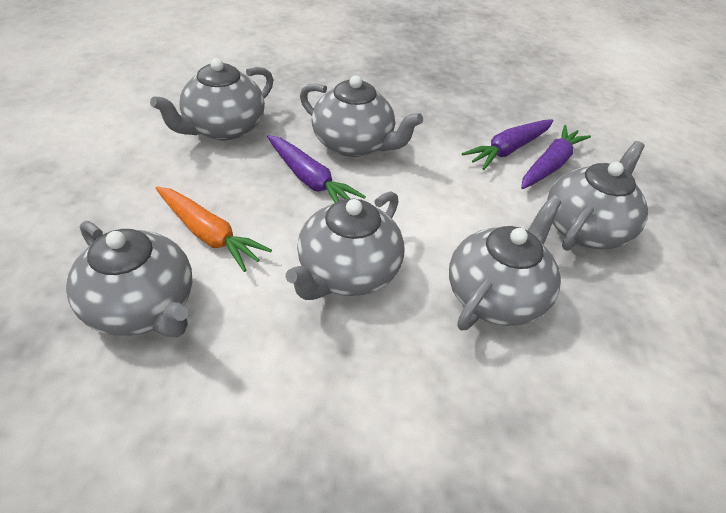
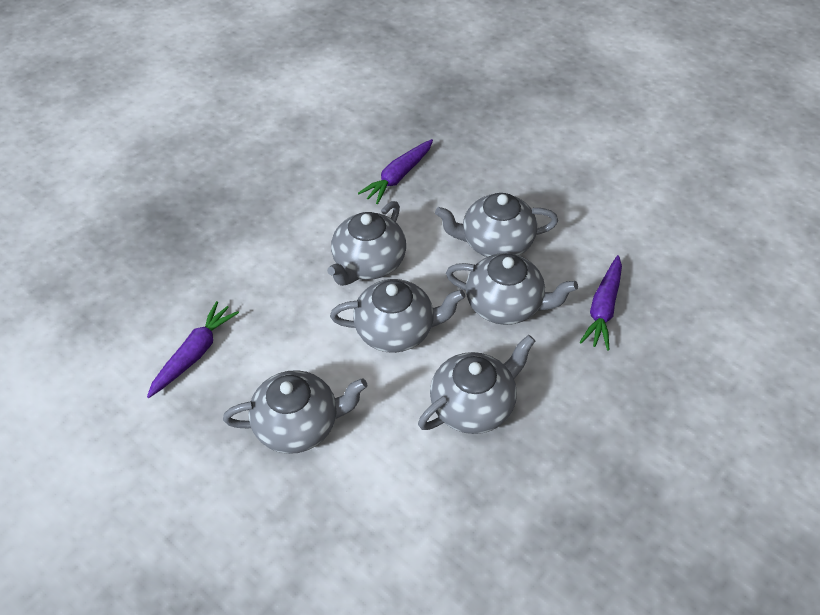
orange carrot: 1 -> 0

